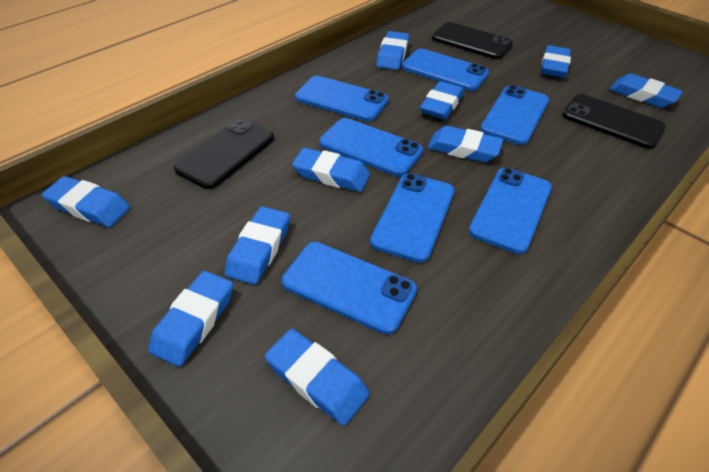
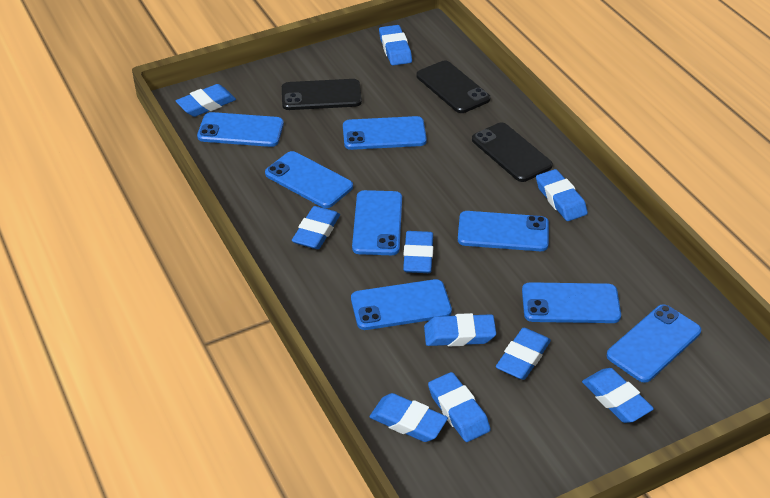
blue phone: 7 -> 8

